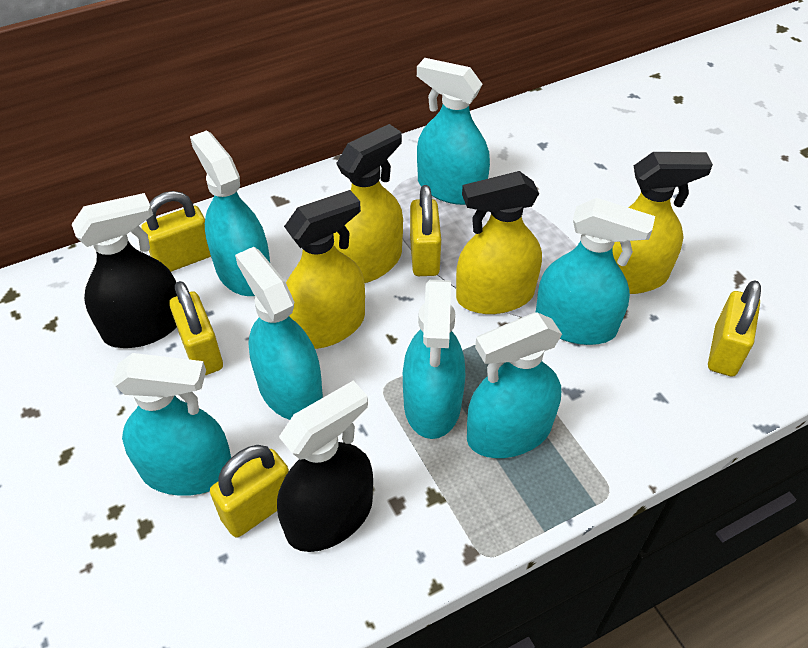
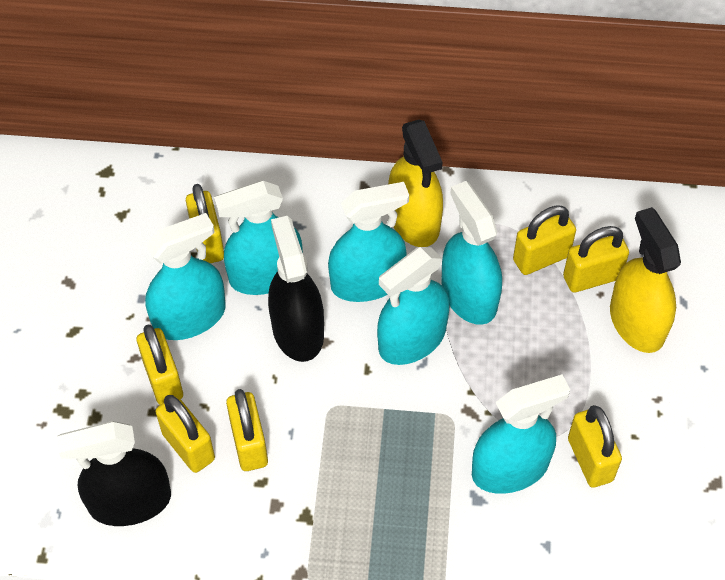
turquoise spray bottle: 7 -> 6
yellow padlock: 5 -> 7
yellow spray bottle: 4 -> 2

